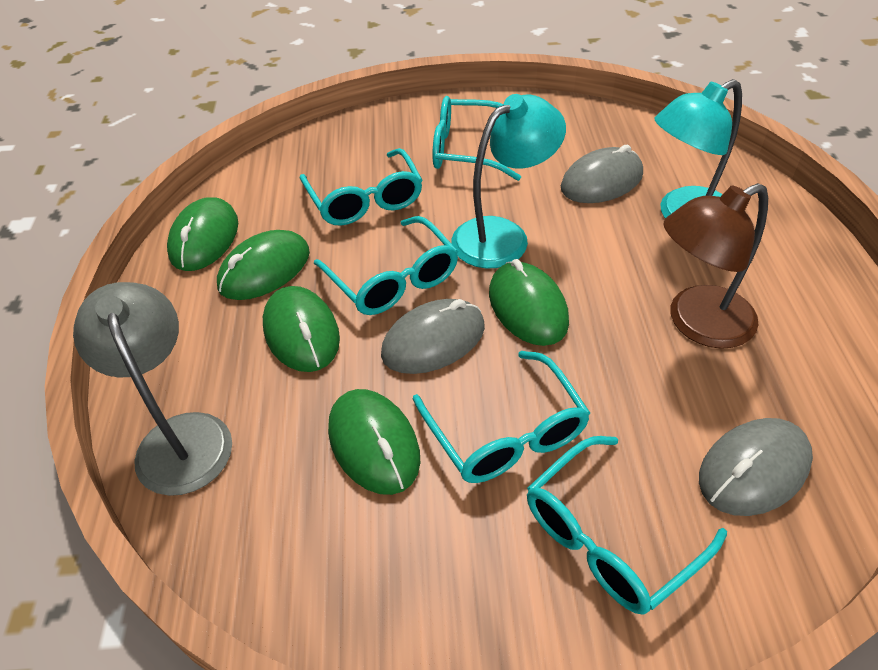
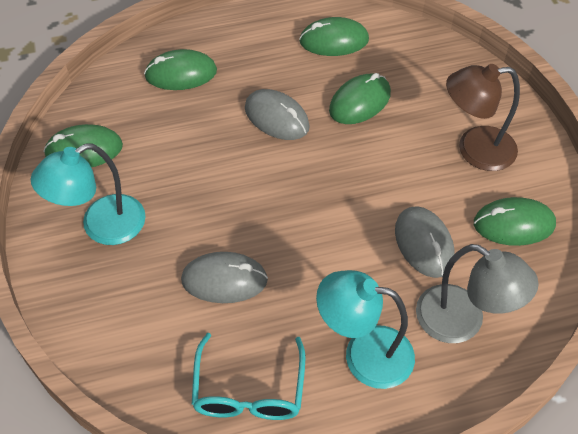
turquoise glasses: 5 -> 1

